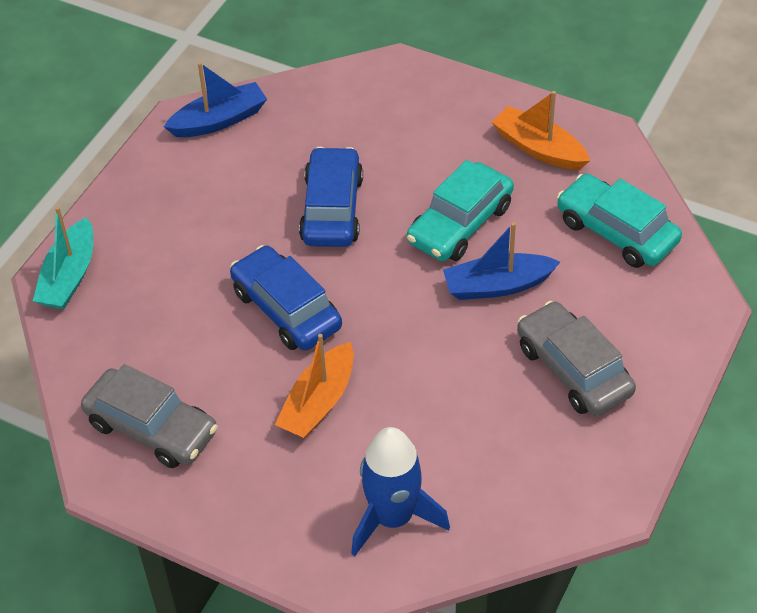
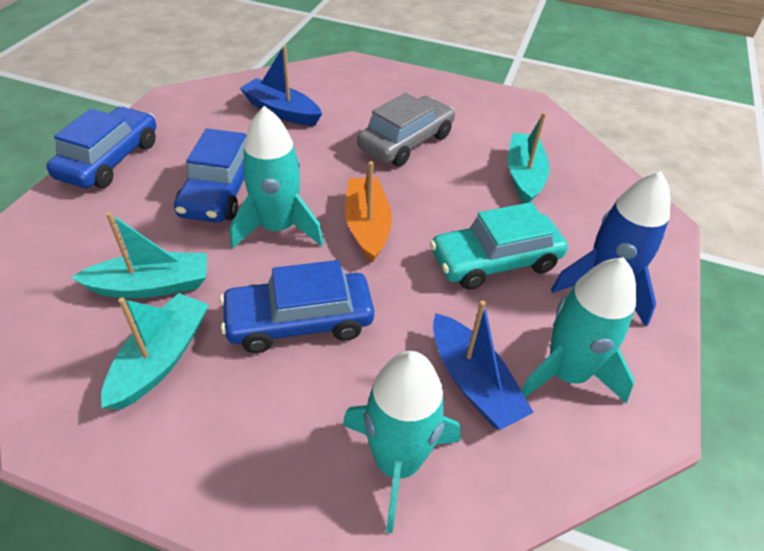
blue car: 2 -> 3
grey car: 2 -> 1
orange boat: 2 -> 1
turquoise boat: 1 -> 3
turquoise car: 2 -> 1
turquoise rocket: 0 -> 3

